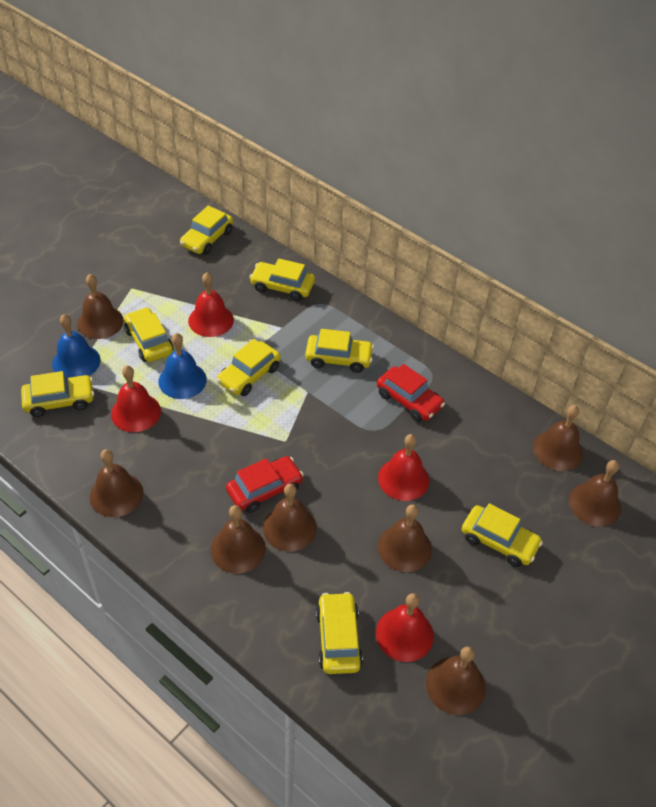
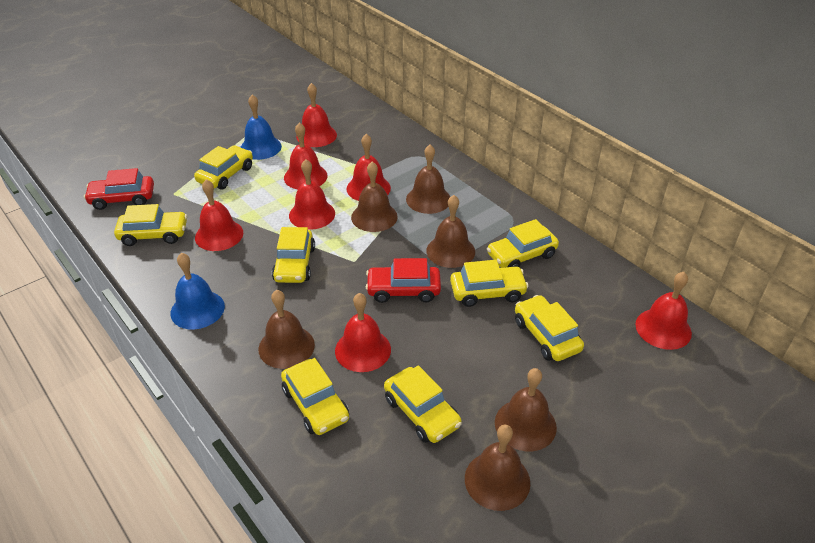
brown bell: 8 -> 6
red bell: 4 -> 7

